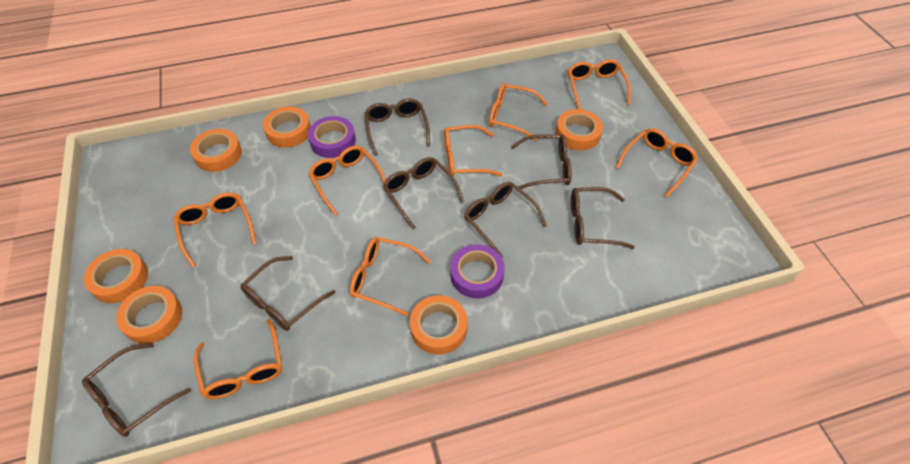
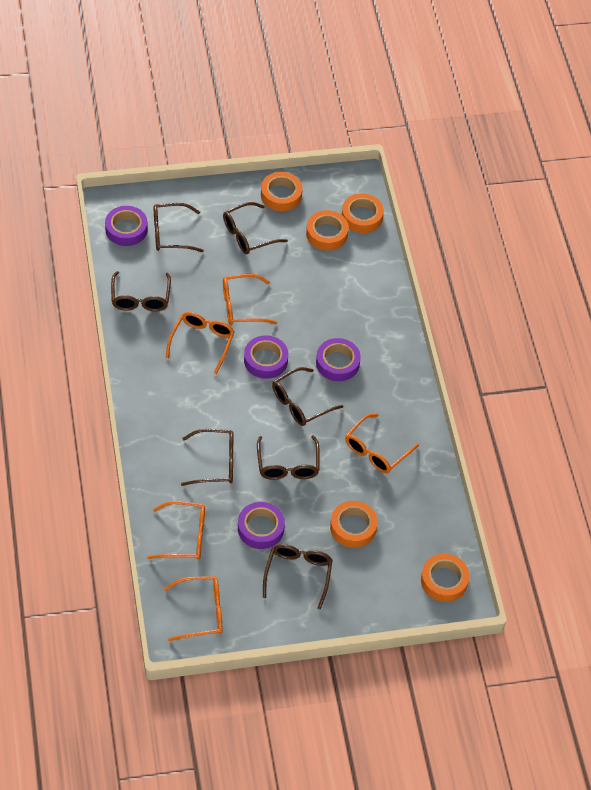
orange glasses: 8 -> 5
orange tape: 6 -> 5
purple tape: 2 -> 4

